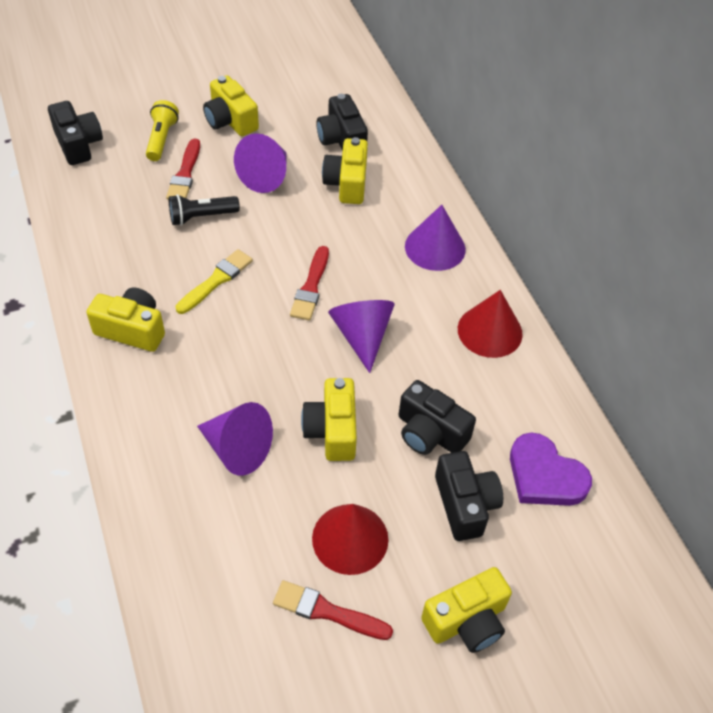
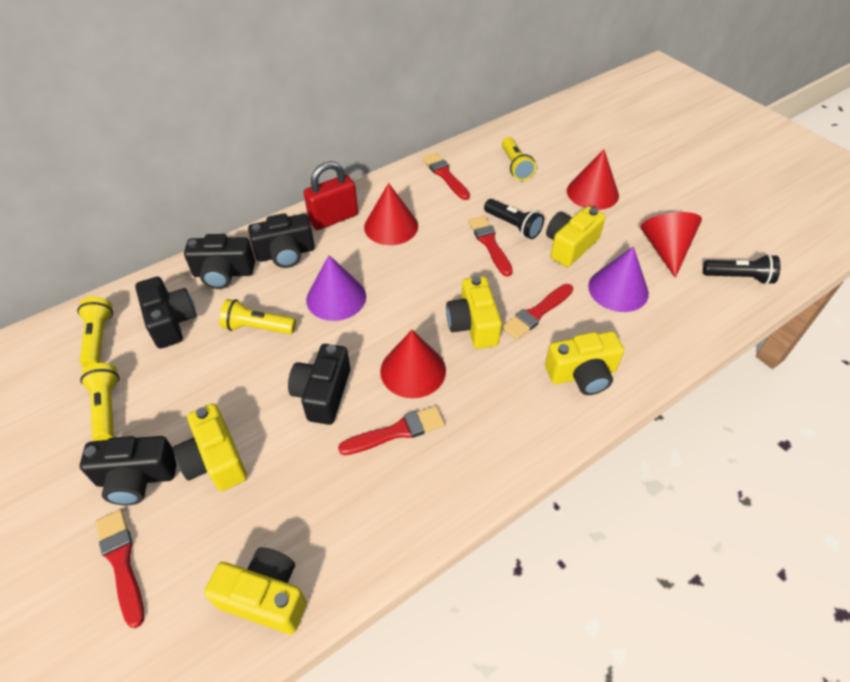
black camera: 4 -> 5
black flashlight: 1 -> 2
purple cone: 4 -> 2
purple heart: 1 -> 0
red brush: 3 -> 5
red cone: 2 -> 4
red padlock: 0 -> 1
yellow brush: 1 -> 0
yellow flashlight: 1 -> 4

